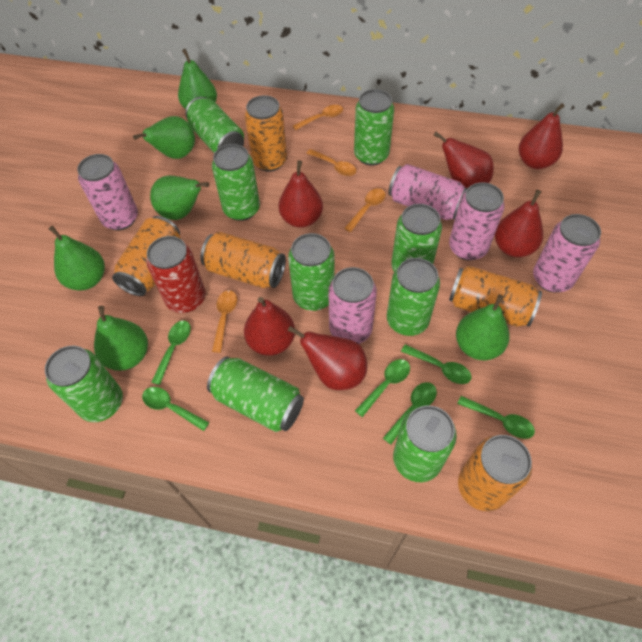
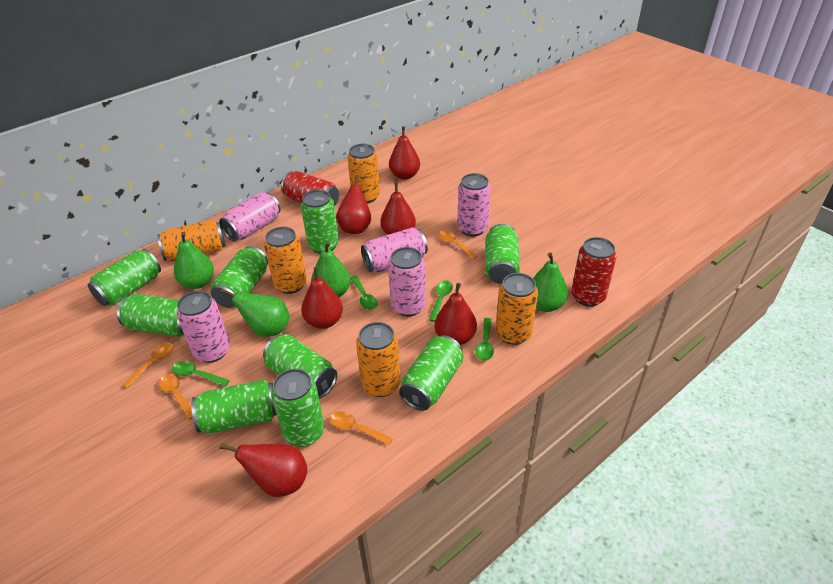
green pear: 6 -> 4
green spoon: 6 -> 4
red can: 1 -> 2

